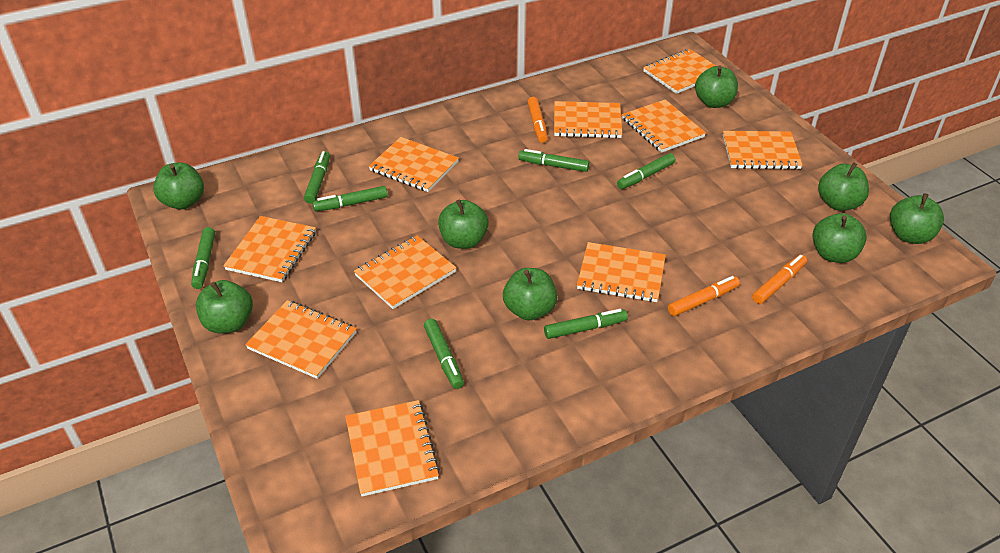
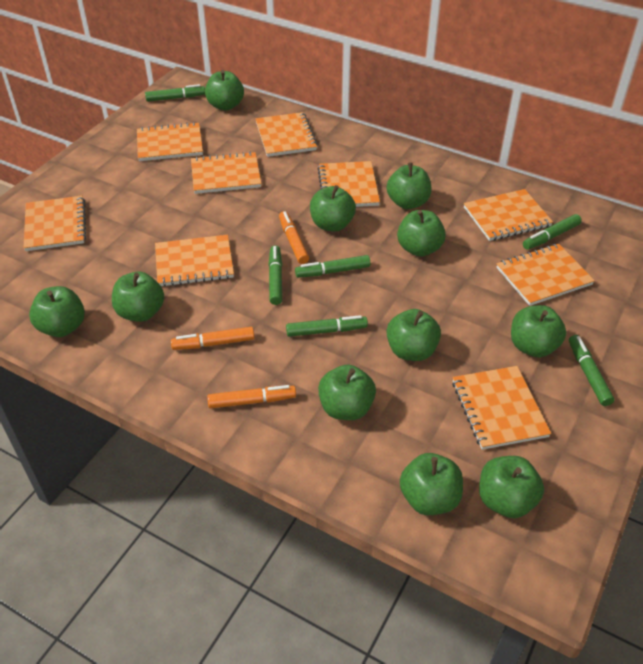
green apple: 8 -> 11
green marker: 7 -> 6
orange notebook: 10 -> 9

